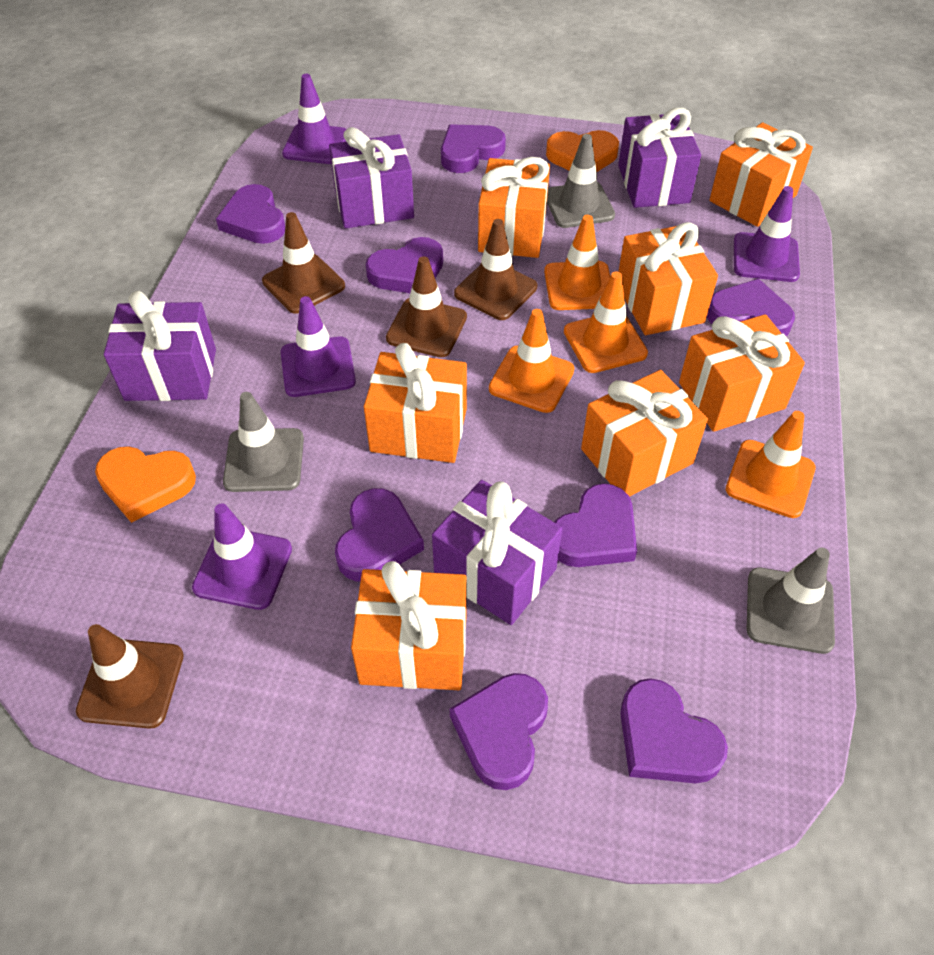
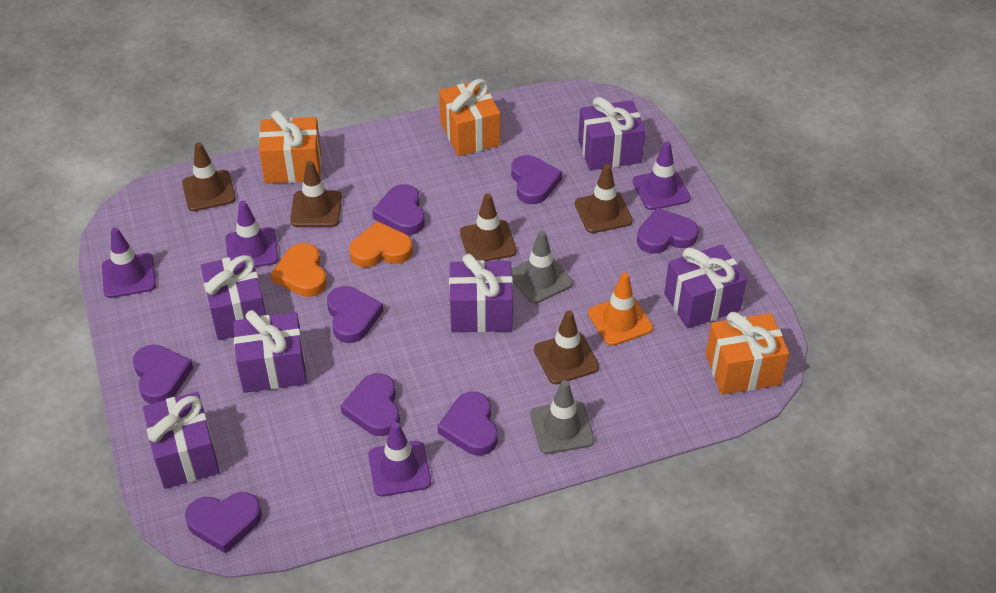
brown traffic cone: 4 -> 5
grey traffic cone: 3 -> 2
orange gift: 7 -> 3
orange traffic cone: 4 -> 1
purple gift: 4 -> 6

